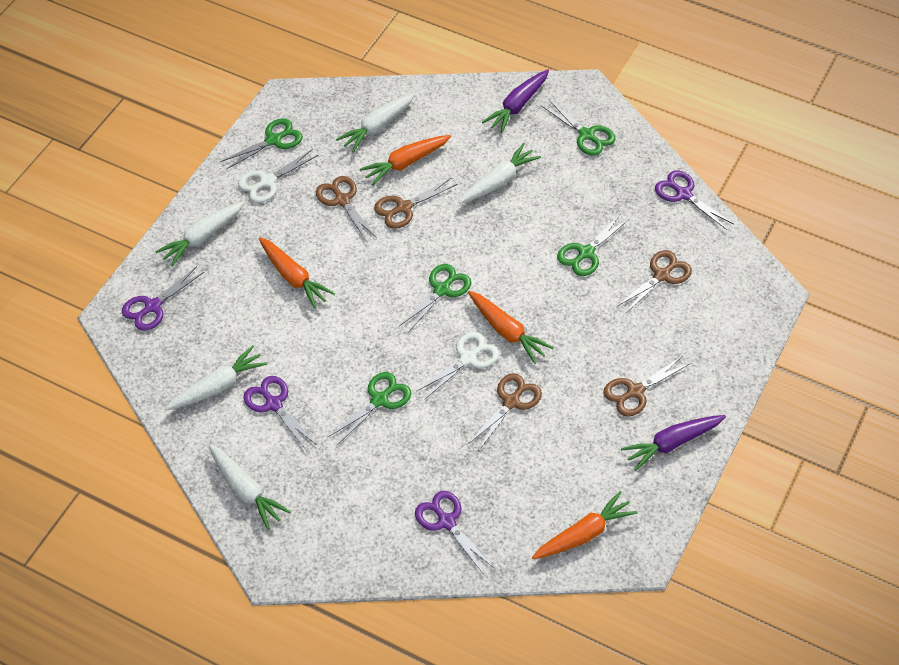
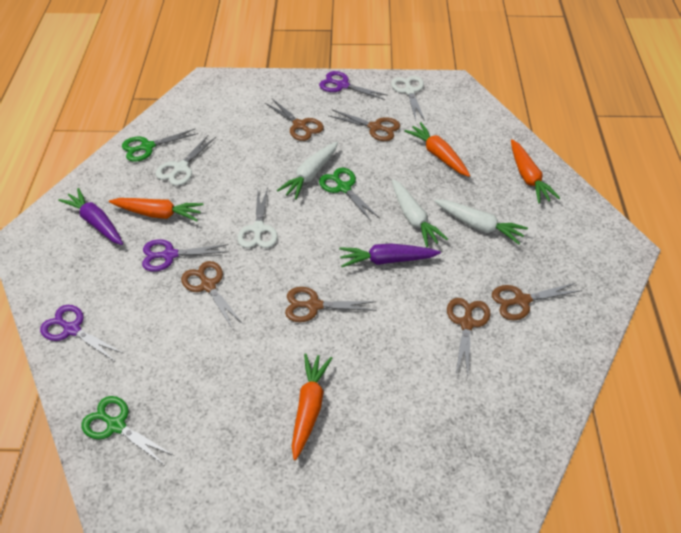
brown scissors: 5 -> 6
green scissors: 5 -> 3
purple scissors: 4 -> 3
white carrot: 5 -> 3
white scissors: 2 -> 3

